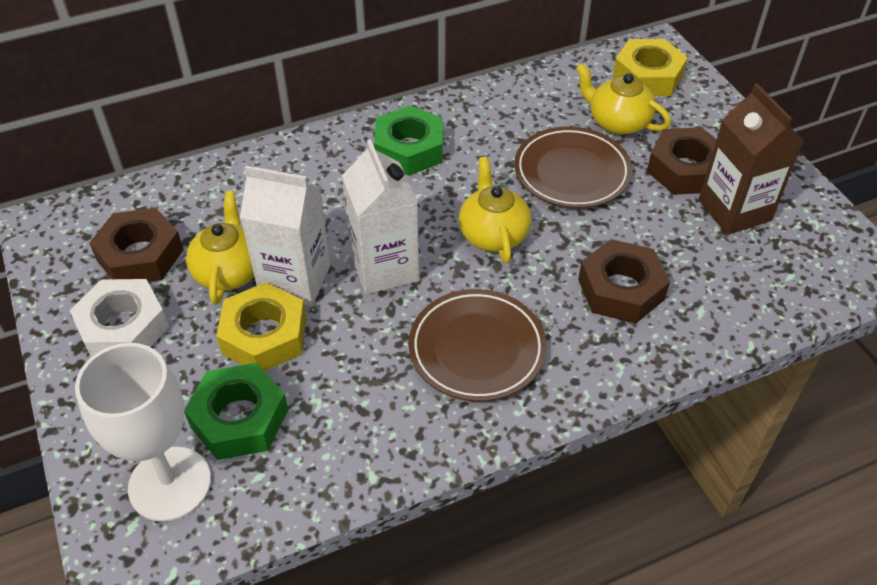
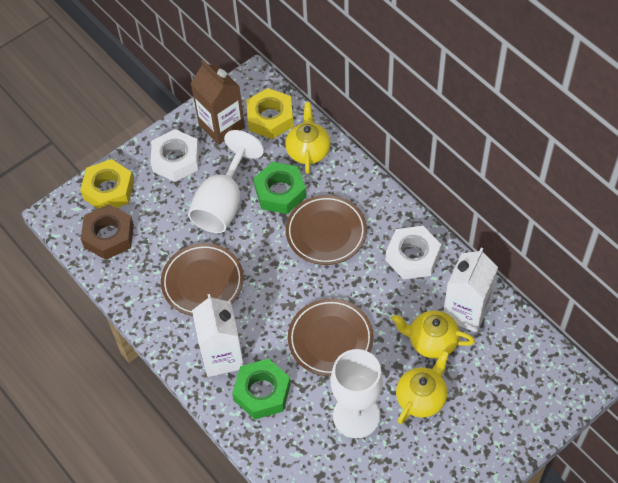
brown nut: 3 -> 1
brown plate: 2 -> 3
white goblet: 1 -> 2
white nut: 1 -> 2

